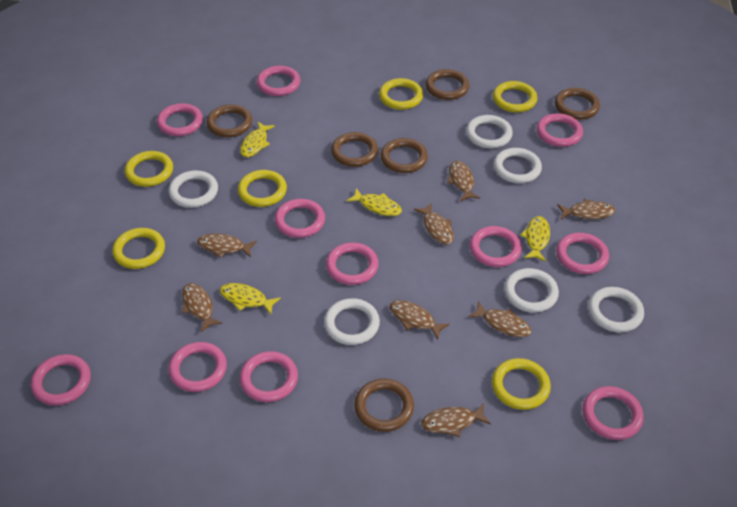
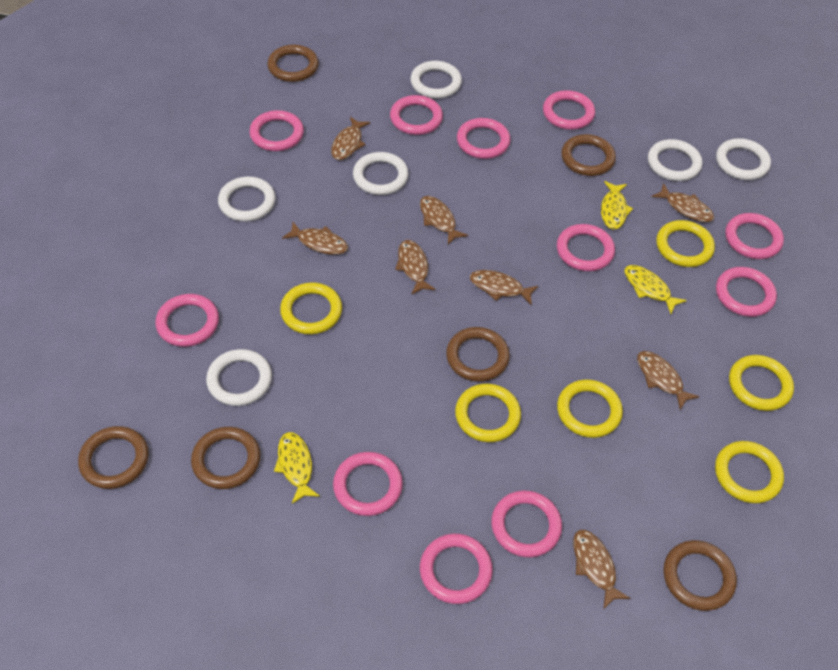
yellow fish: 4 -> 3

